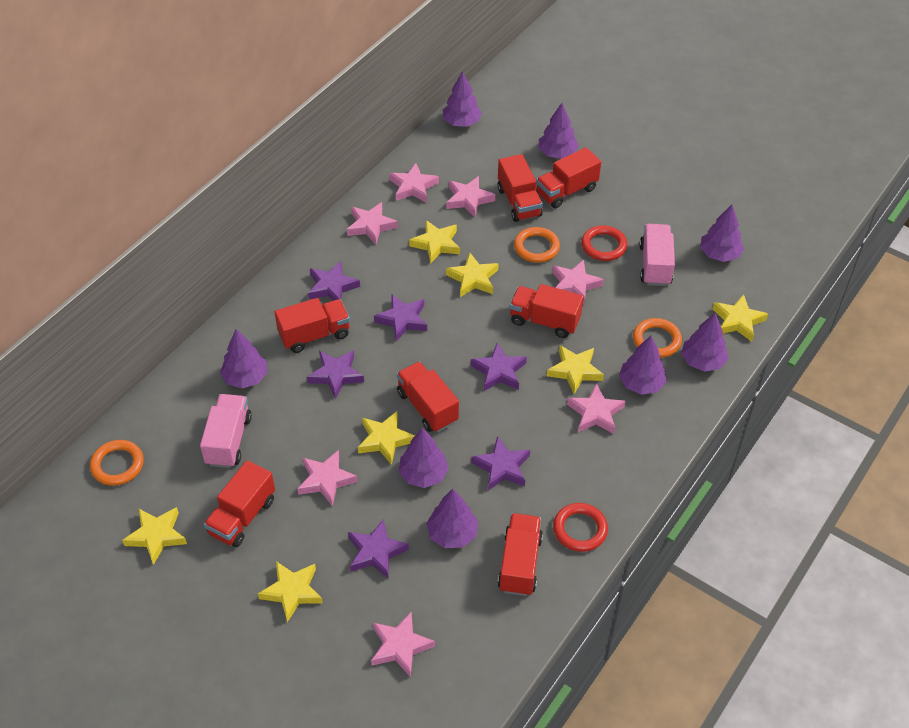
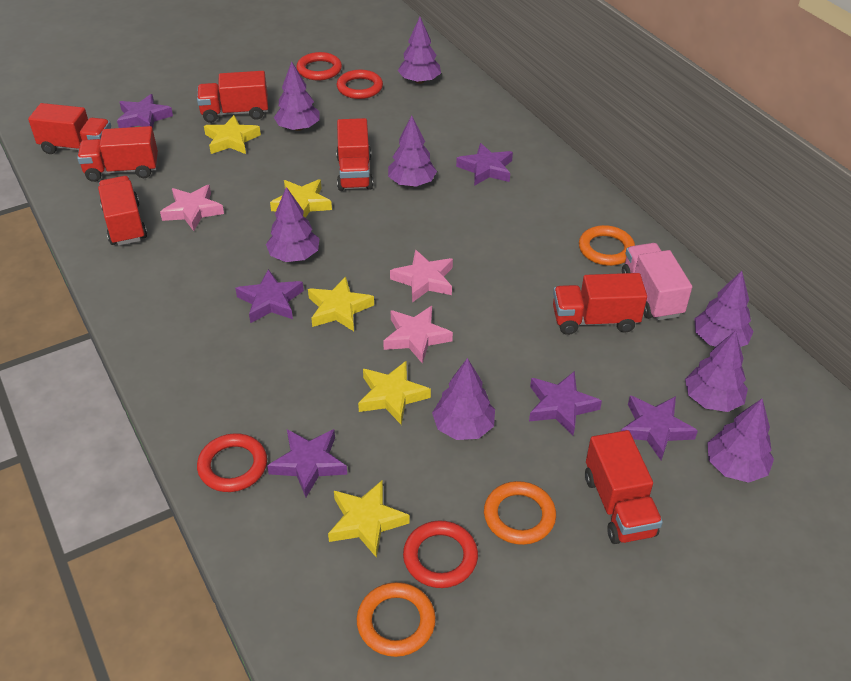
pink star: 7 -> 3
pink truck: 2 -> 1
red ring: 2 -> 4
yellow star: 7 -> 5

